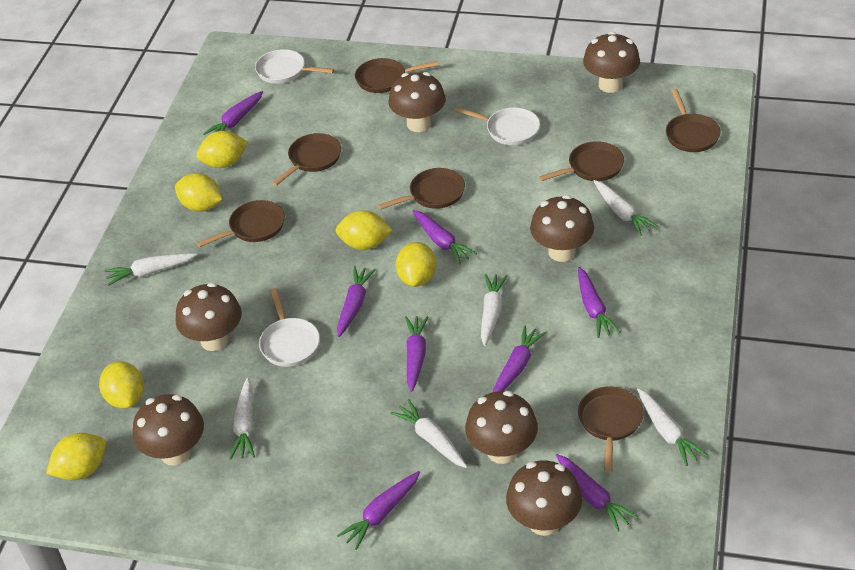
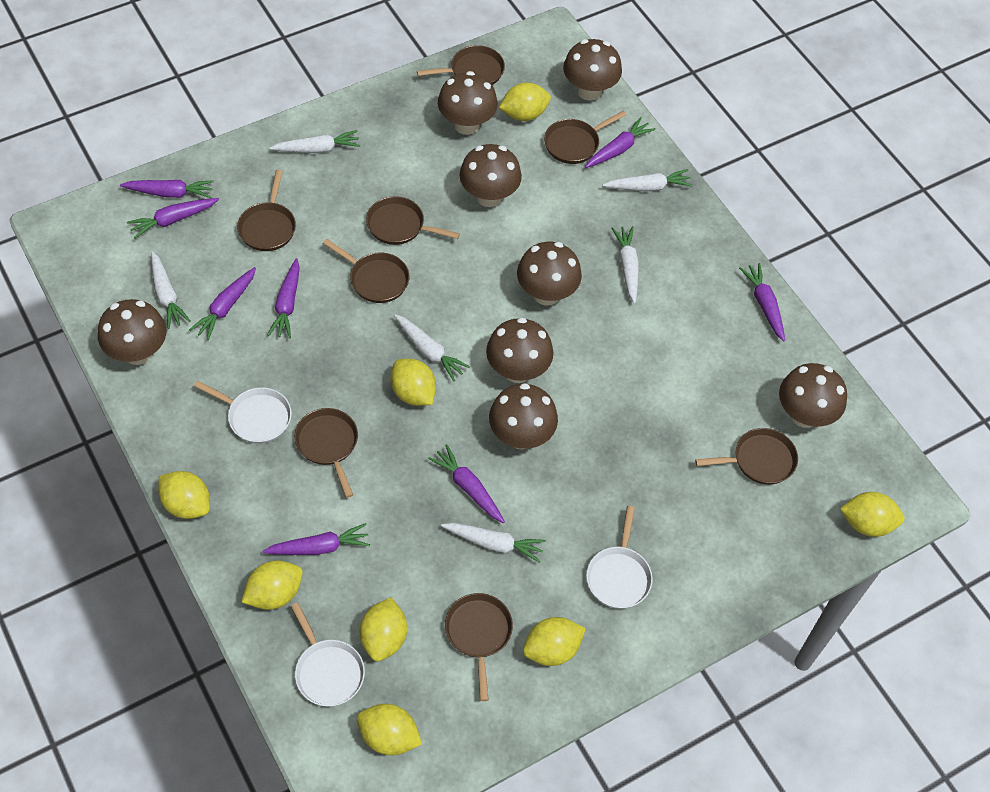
brown mushroom: 7 -> 8
brown pan: 7 -> 8
yellow lemon: 6 -> 8

